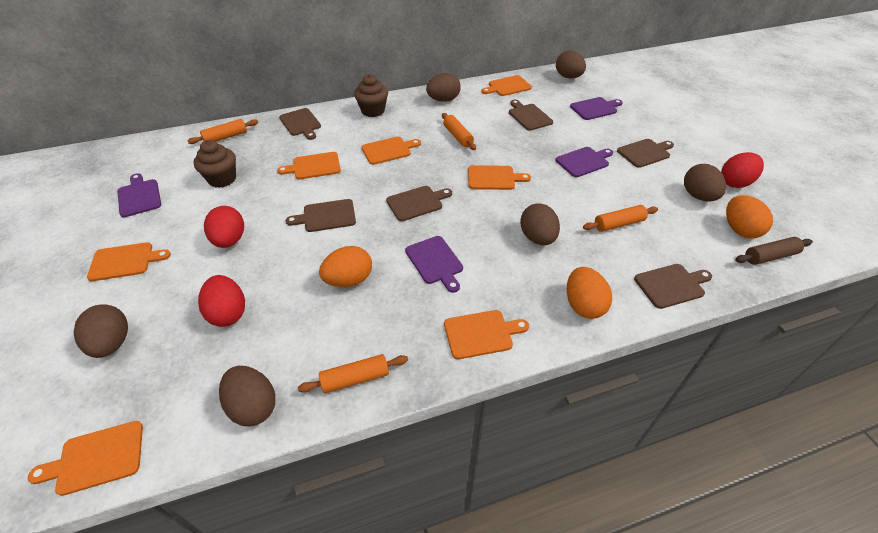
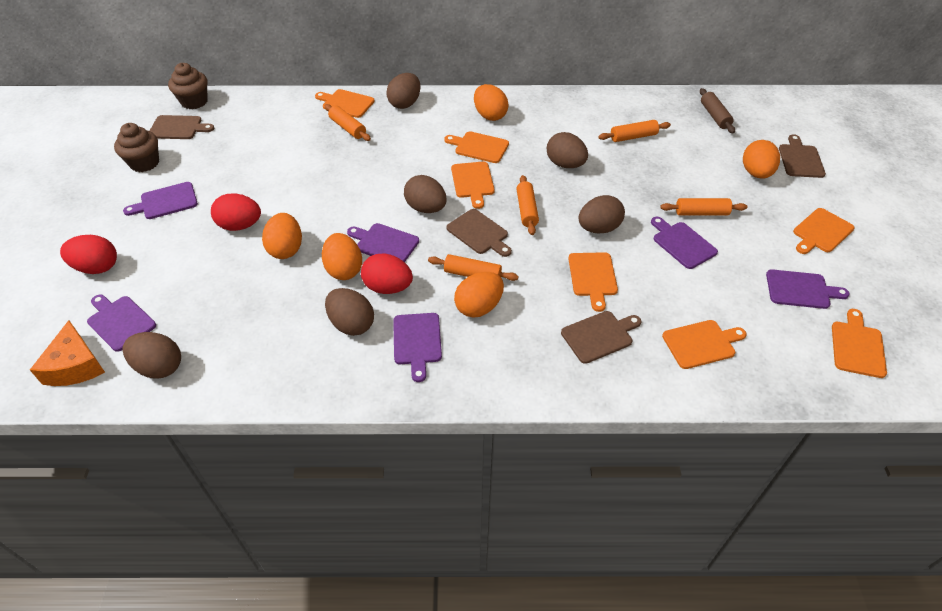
brown cutting board: 6 -> 4
orange cheese: 0 -> 1
orange egg: 3 -> 5
orange rolling pin: 4 -> 5
purple cutting board: 4 -> 6

